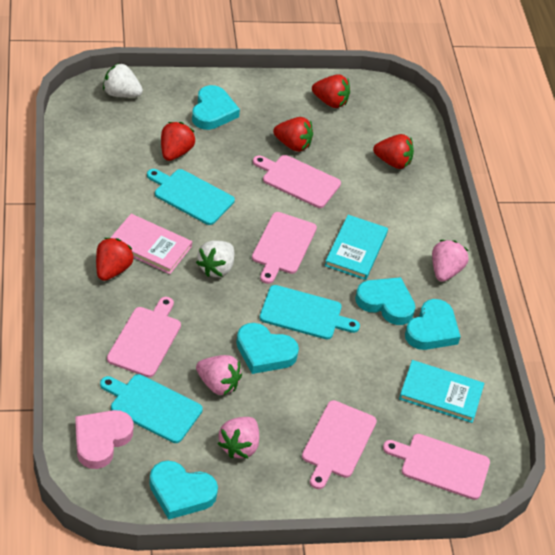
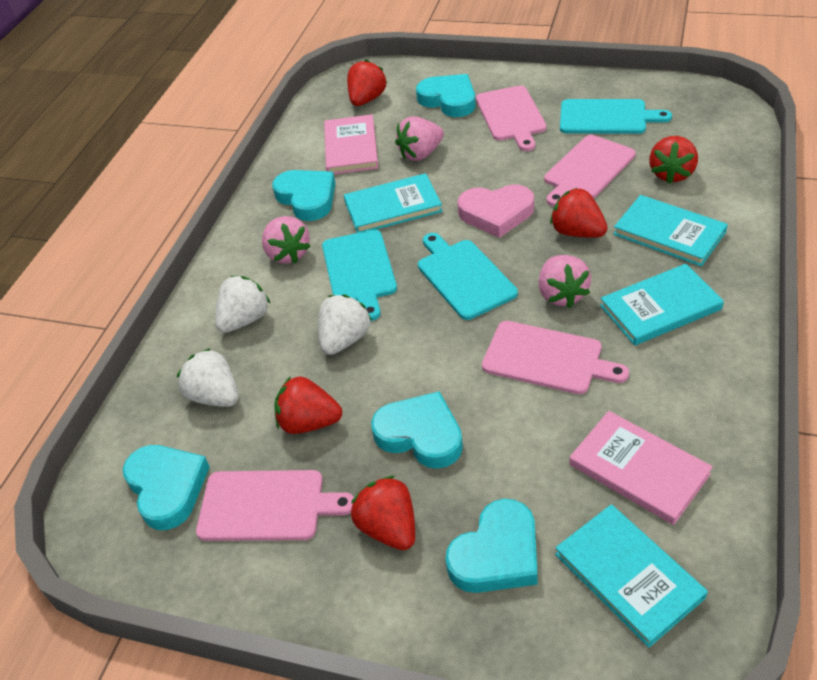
pink book: 1 -> 2
pink cutting board: 5 -> 4
turquoise book: 2 -> 4
white strawberry: 2 -> 3

